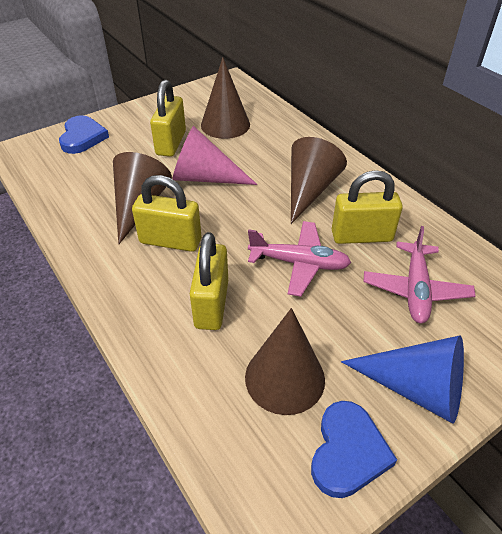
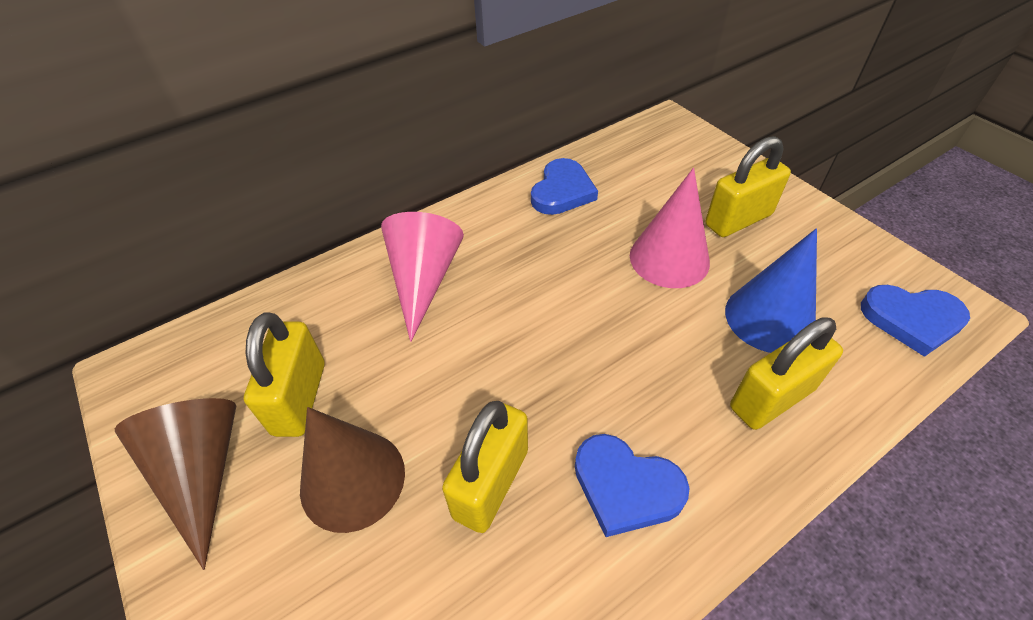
blue heart: 2 -> 3
brown cone: 4 -> 2
pink cone: 1 -> 2
pink plane: 2 -> 0

